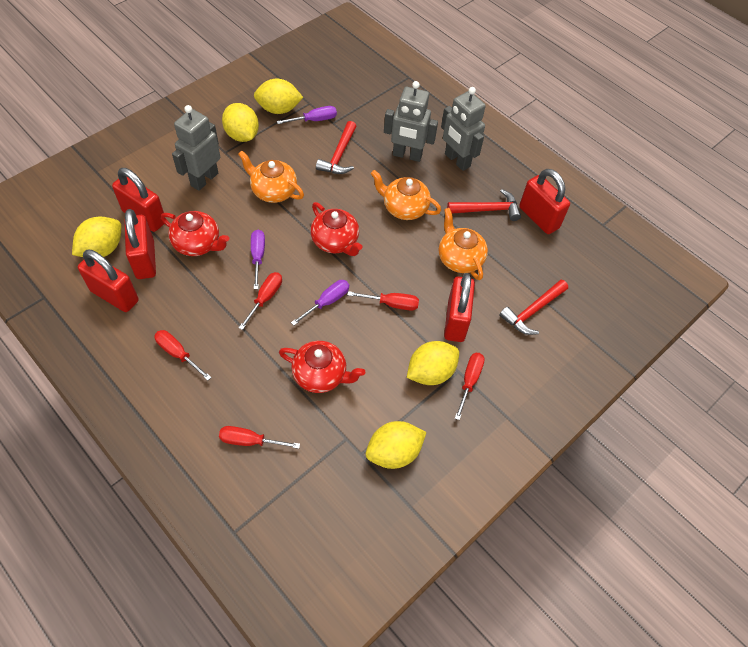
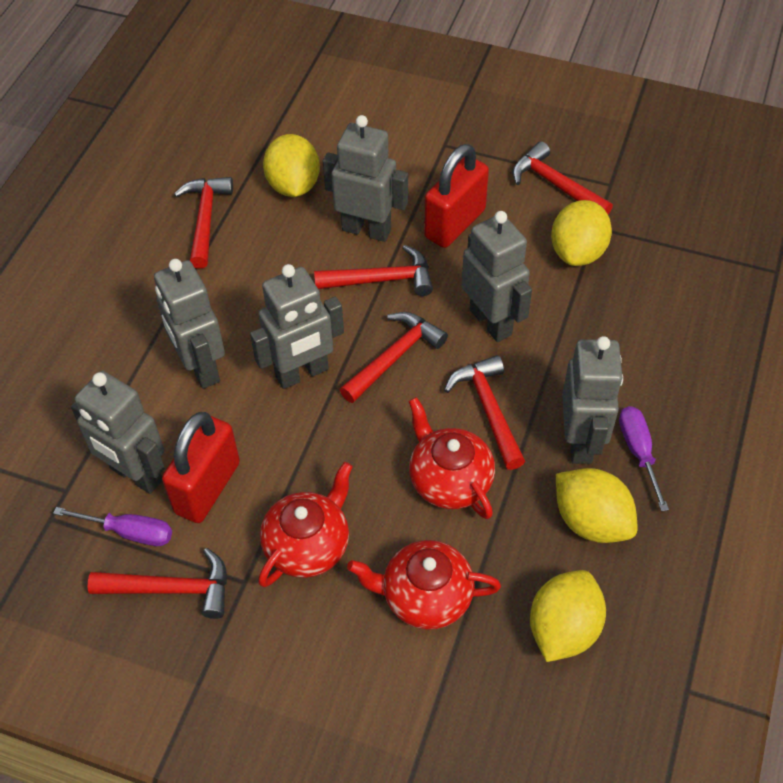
grey robot: 3 -> 6
orange teapot: 3 -> 0
purple screwdriver: 3 -> 2
red hammer: 3 -> 6
red padlock: 5 -> 2
red screwdriver: 5 -> 0
yellow lemon: 5 -> 4

